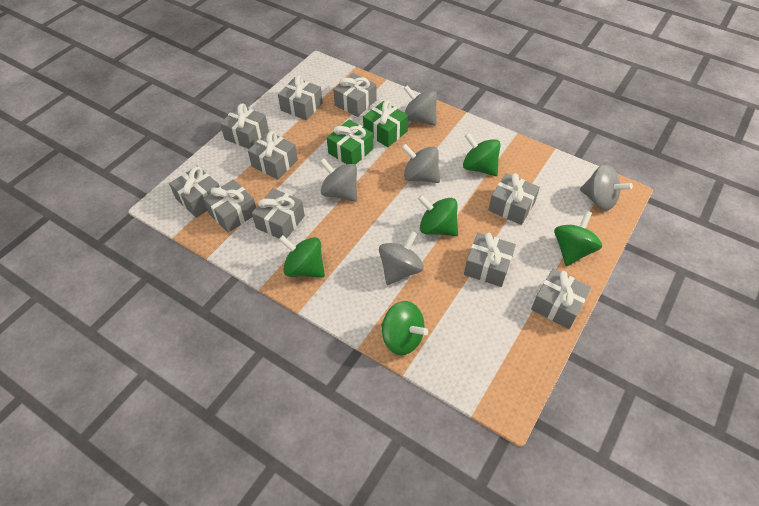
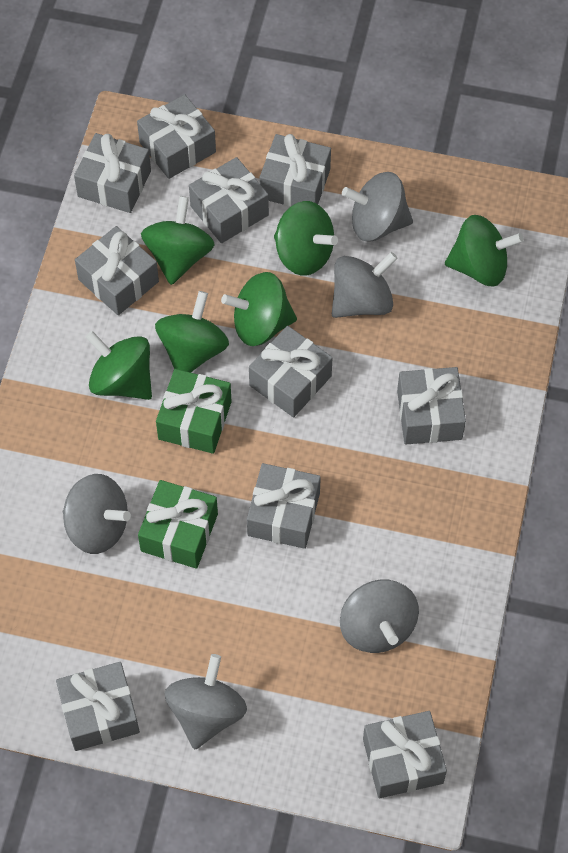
green spinning top: 5 -> 6

